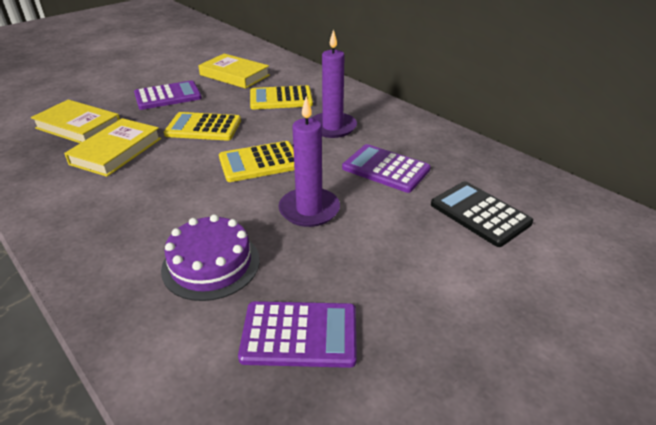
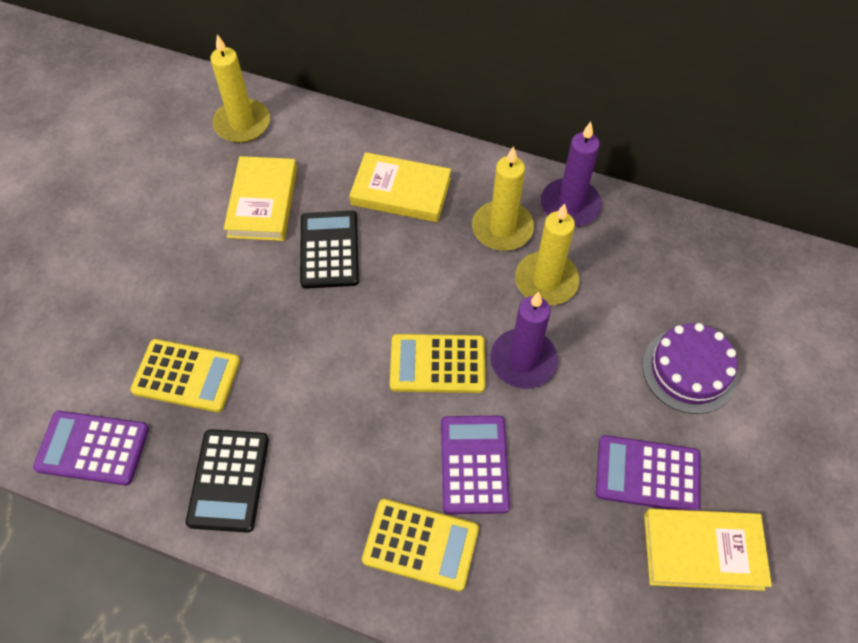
black calculator: 1 -> 2
yellow candle: 0 -> 3

